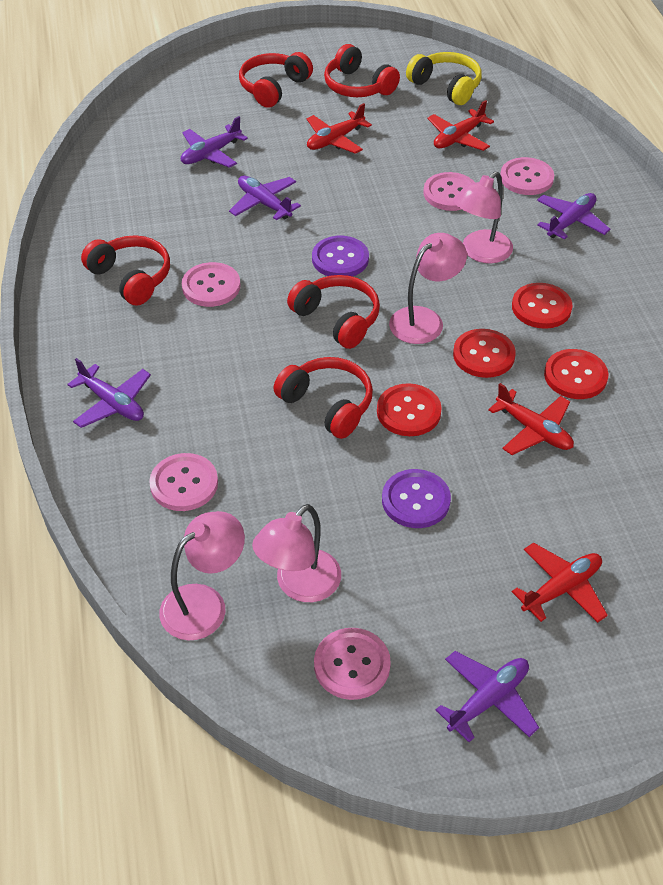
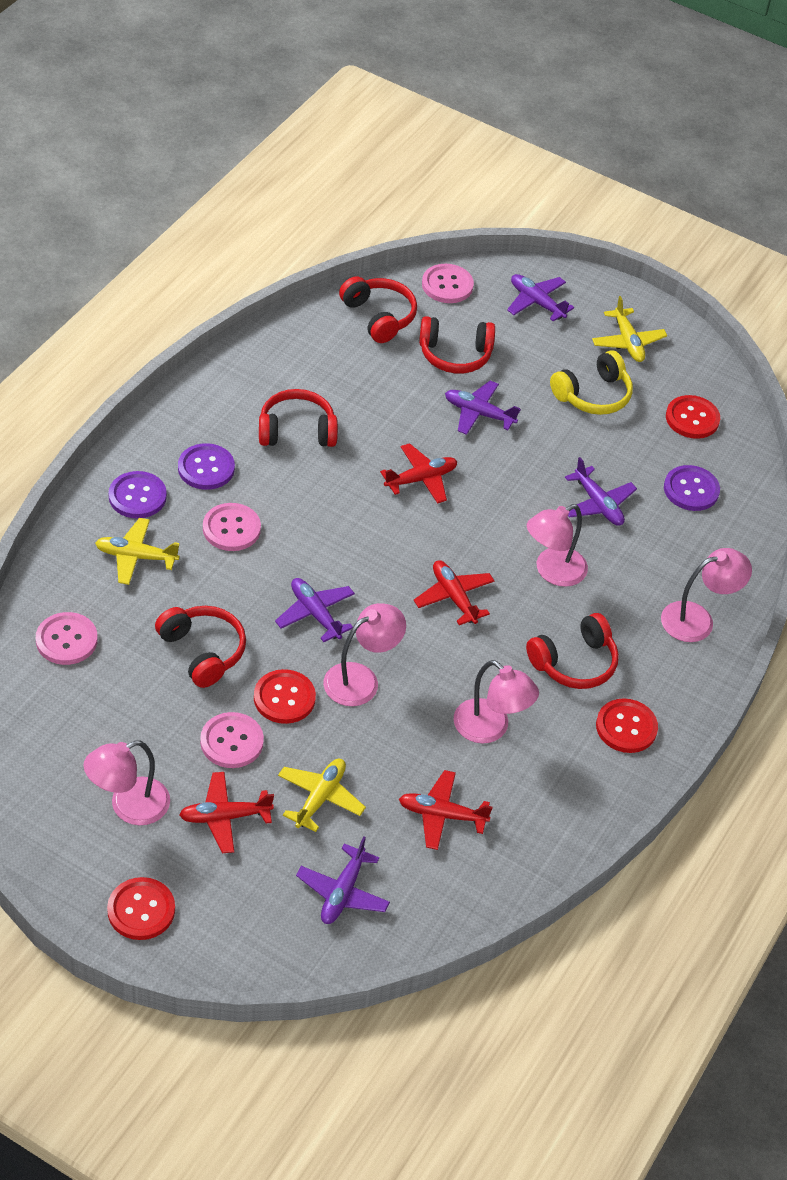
pink button: 5 -> 4
pink lamp: 4 -> 5
purple button: 2 -> 3
yellow plane: 0 -> 3

